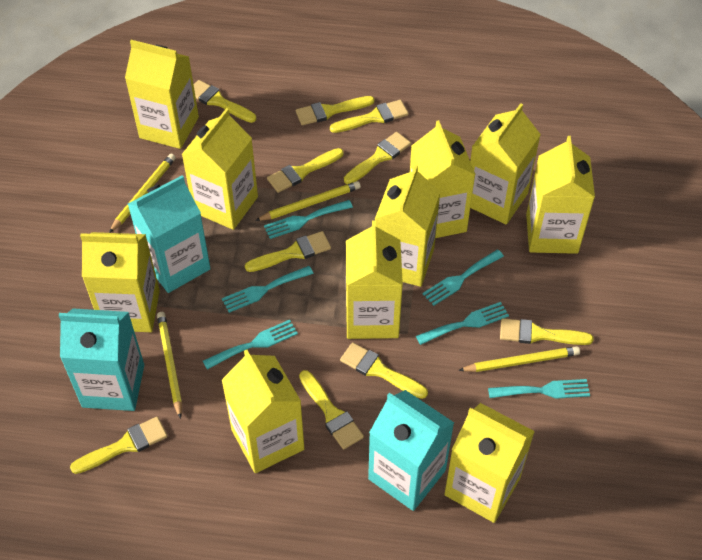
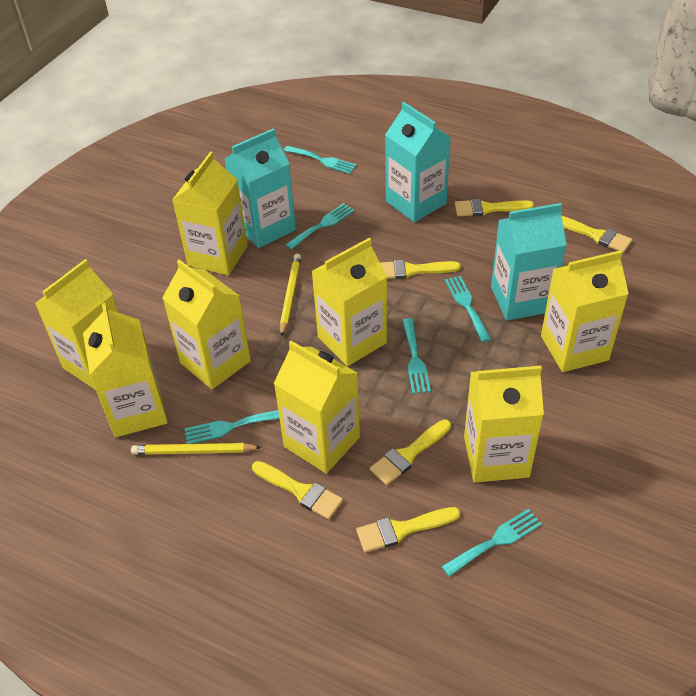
yellow brush: 10 -> 6
yellow carton: 10 -> 8
yellow pencil: 4 -> 2

